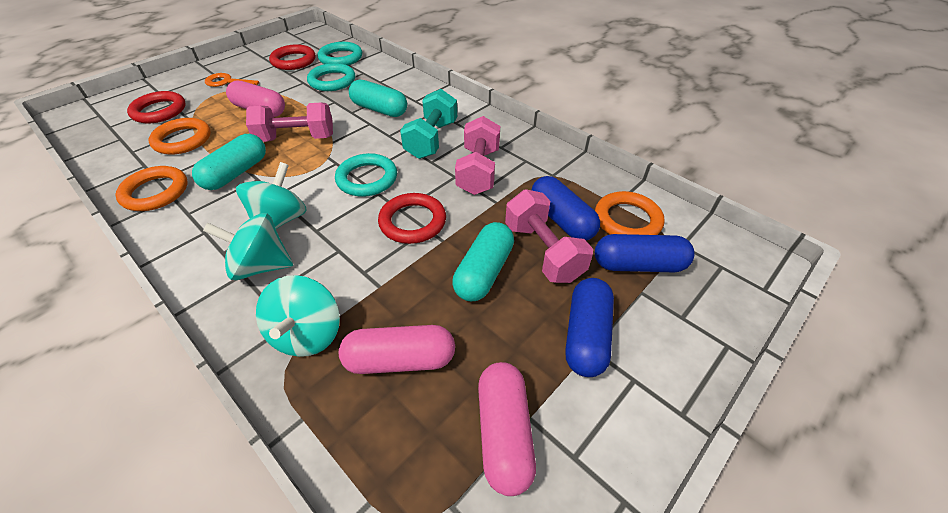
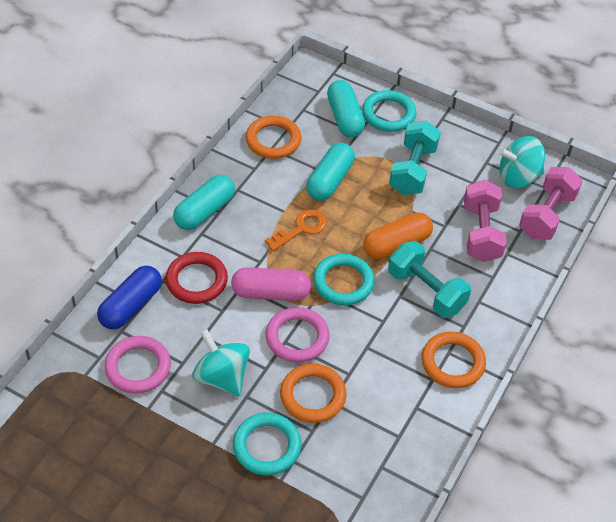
blue capsule: 3 -> 1
orange capsule: 0 -> 1
pink capsule: 3 -> 1
pink dumbbell: 3 -> 2
pink ring: 0 -> 2
red ring: 3 -> 1
turquoise dumbbell: 1 -> 2
turquoise spinning top: 3 -> 2

